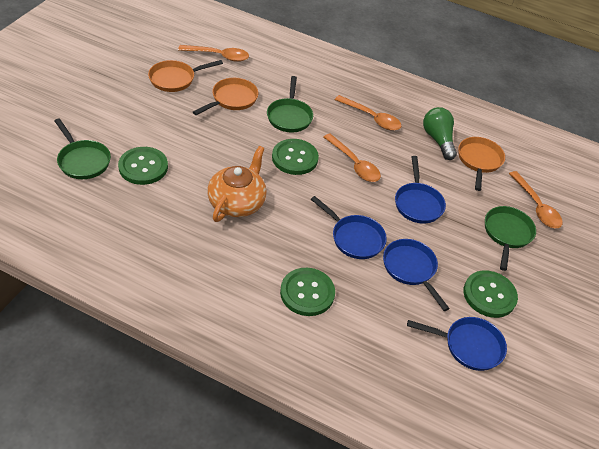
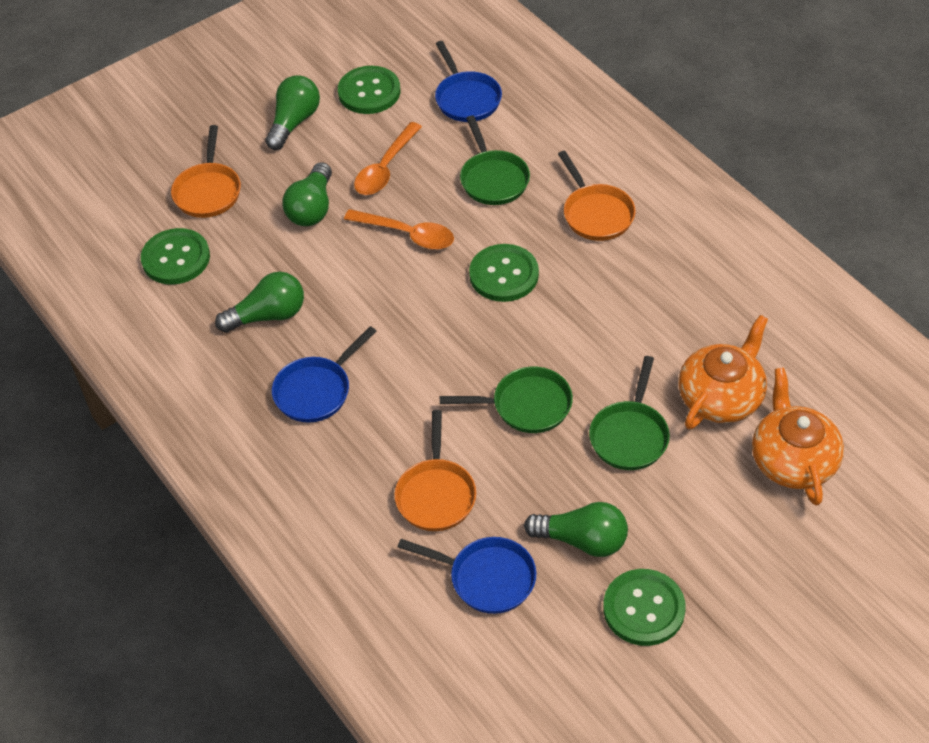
blue pan: 4 -> 3
green light bulb: 1 -> 4
orange spoon: 4 -> 2
orange teapot: 1 -> 2

